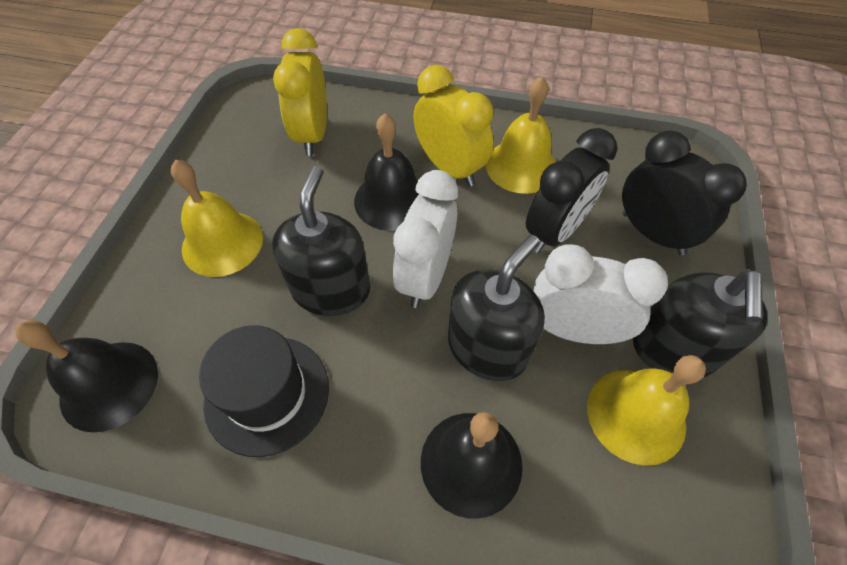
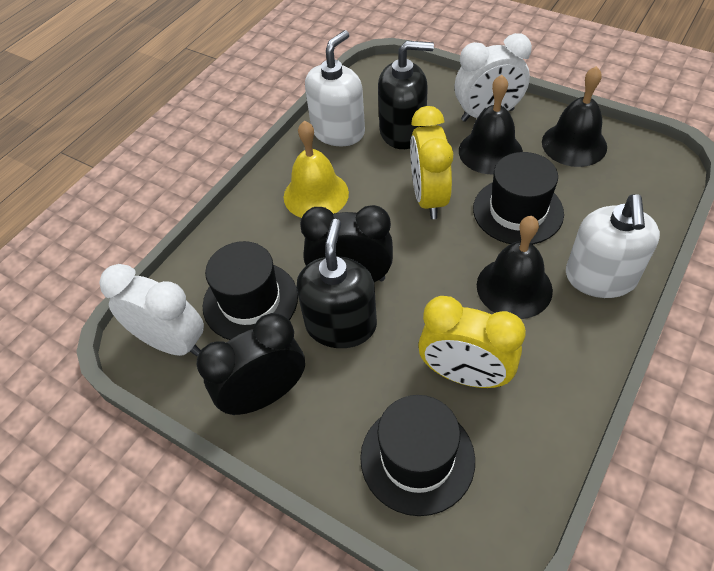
black hat: 1 -> 3
black soap dispenser: 3 -> 2
white soap dispenser: 0 -> 2
yellow bell: 3 -> 1

